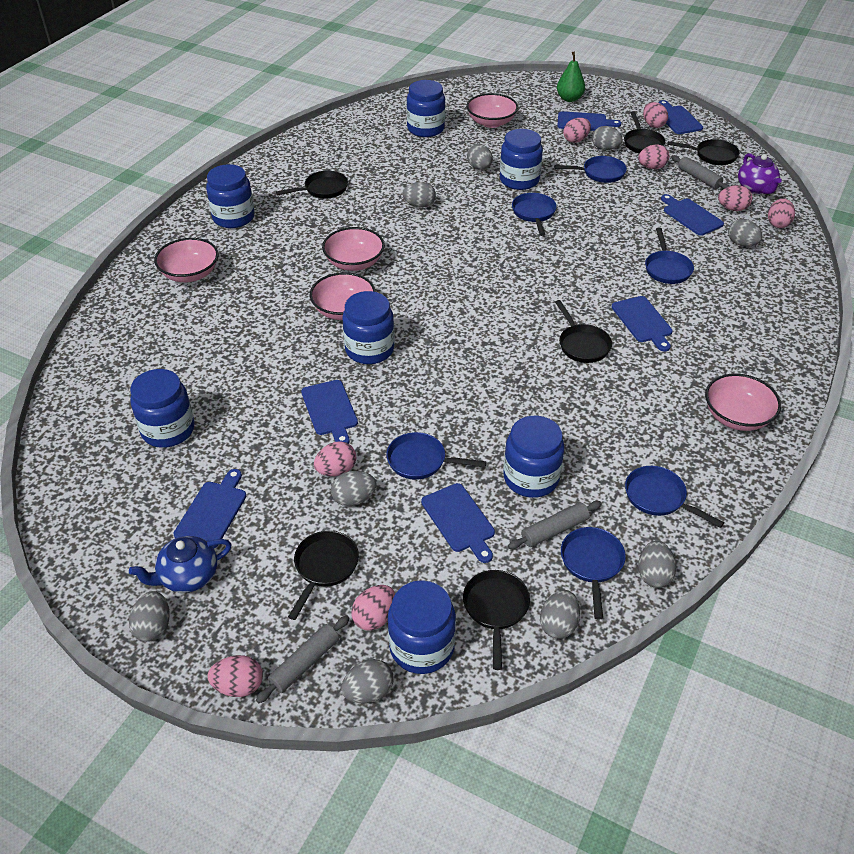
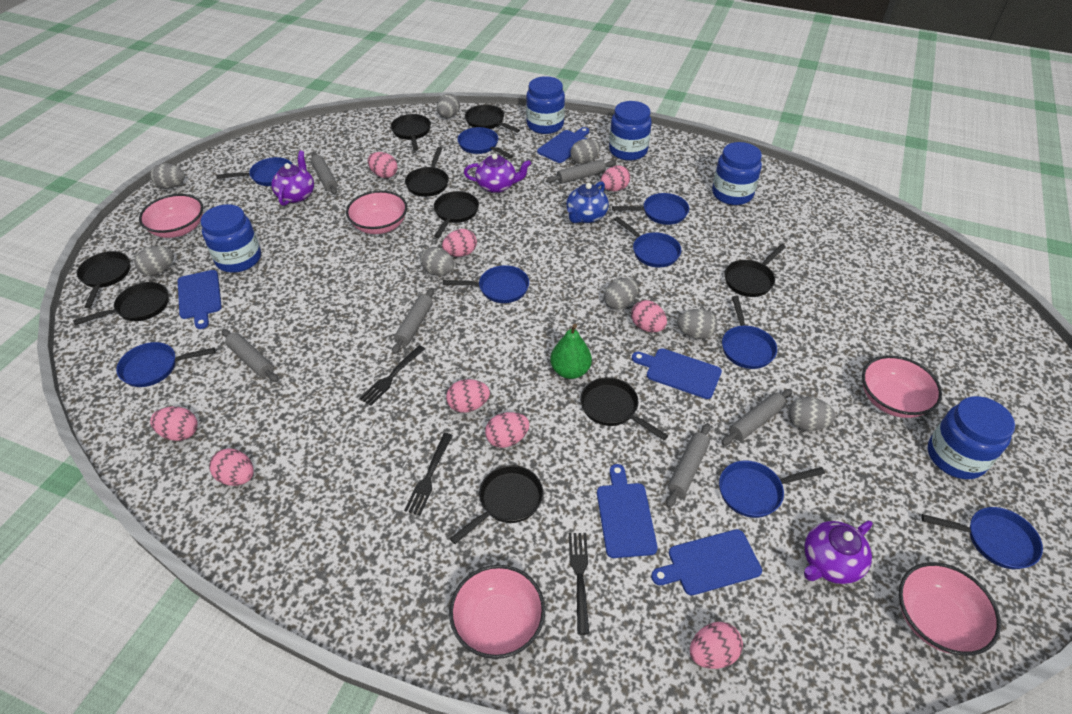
black fork: 0 -> 3
black pan: 6 -> 9
blue cutting board: 7 -> 5
blue jar: 7 -> 5
blue pan: 6 -> 9
grey egg: 9 -> 8
grey rolling pin: 3 -> 6
pink egg: 8 -> 9
purple teapot: 1 -> 3

